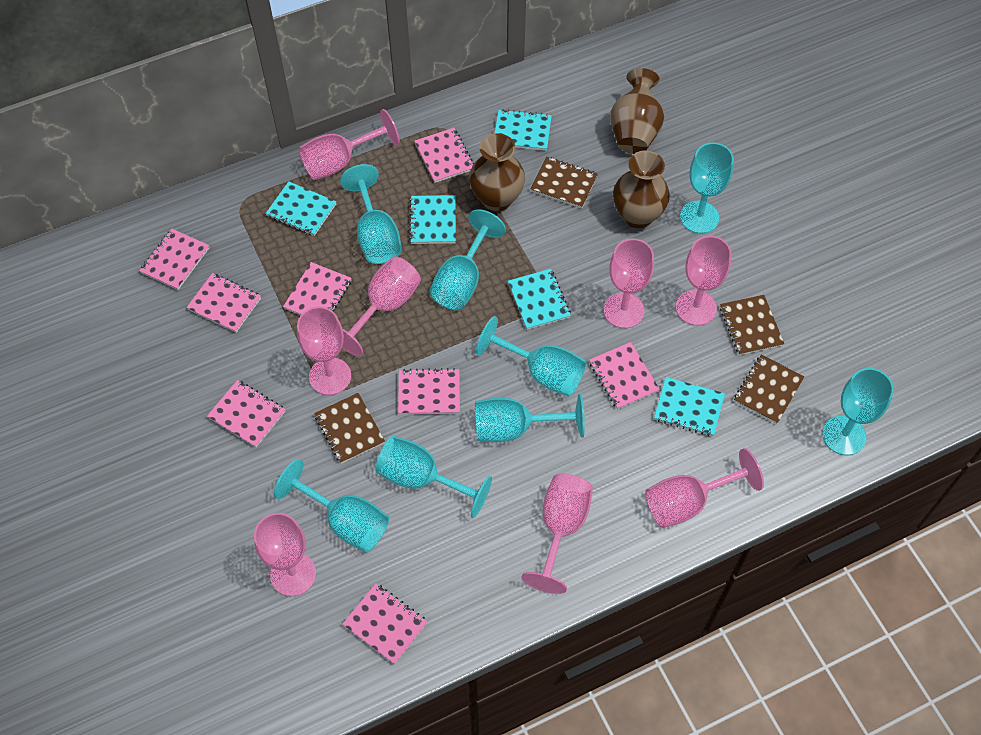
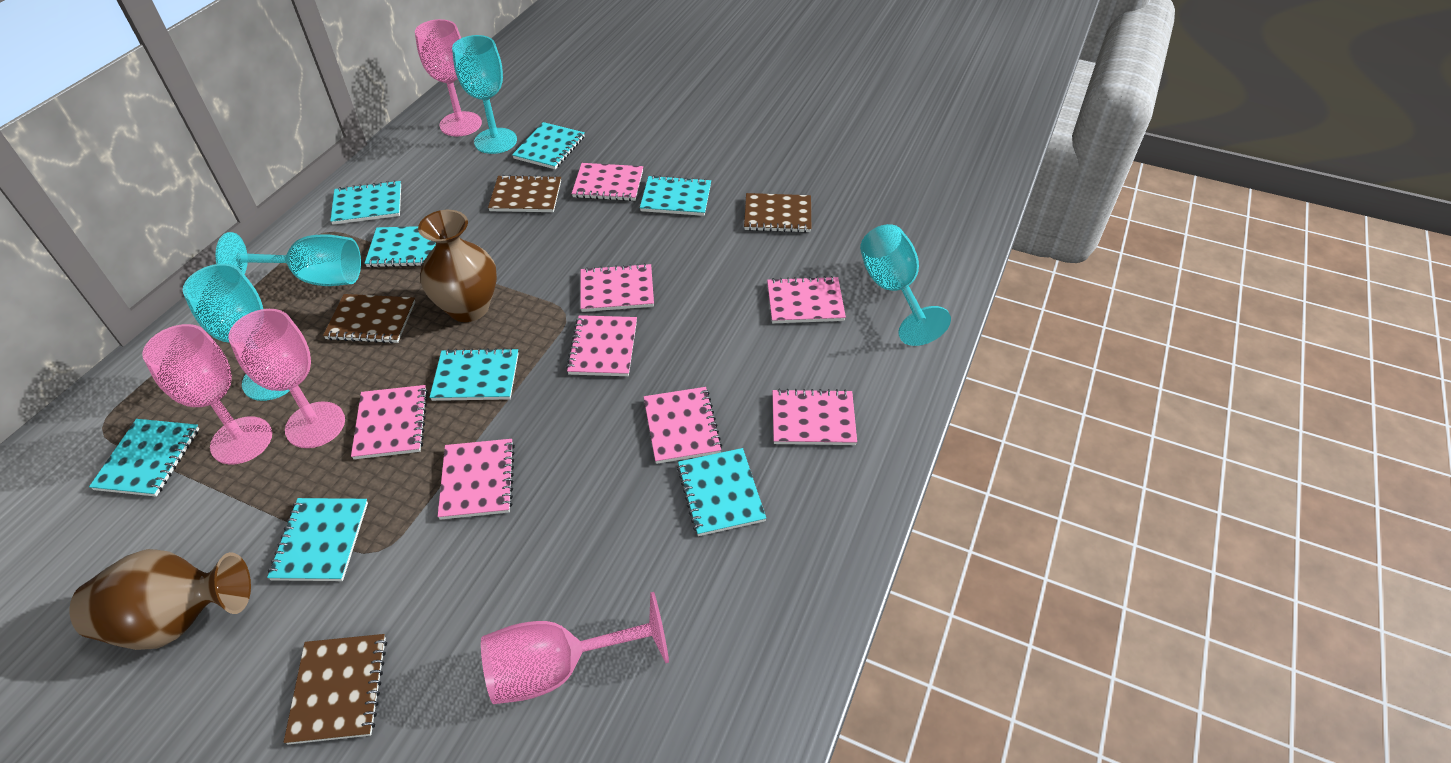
brown vase: 3 -> 2
pink goblet: 8 -> 4
turquoise goblet: 8 -> 4
turquoise notebook: 5 -> 8

